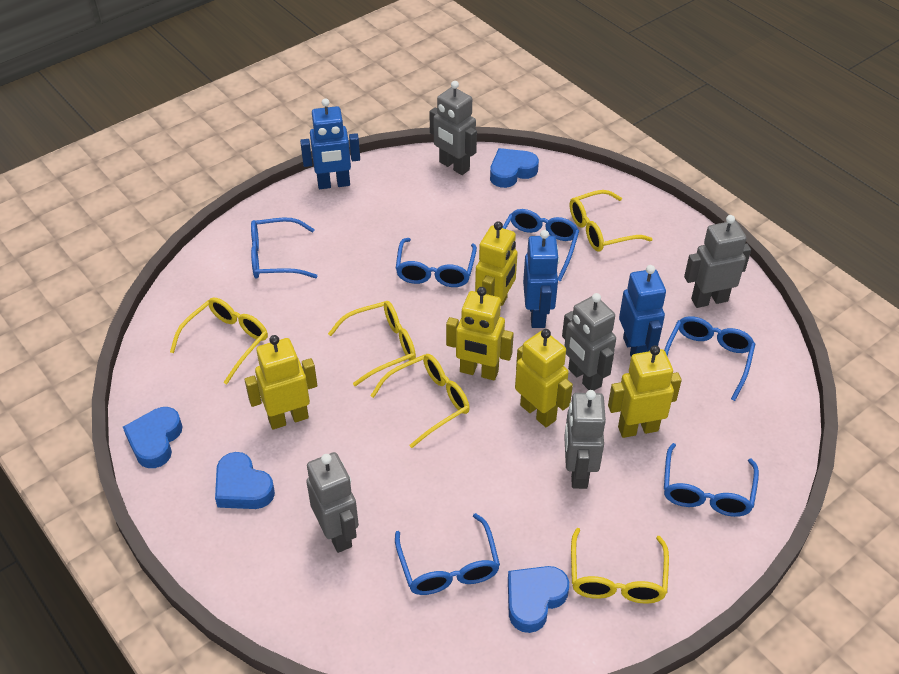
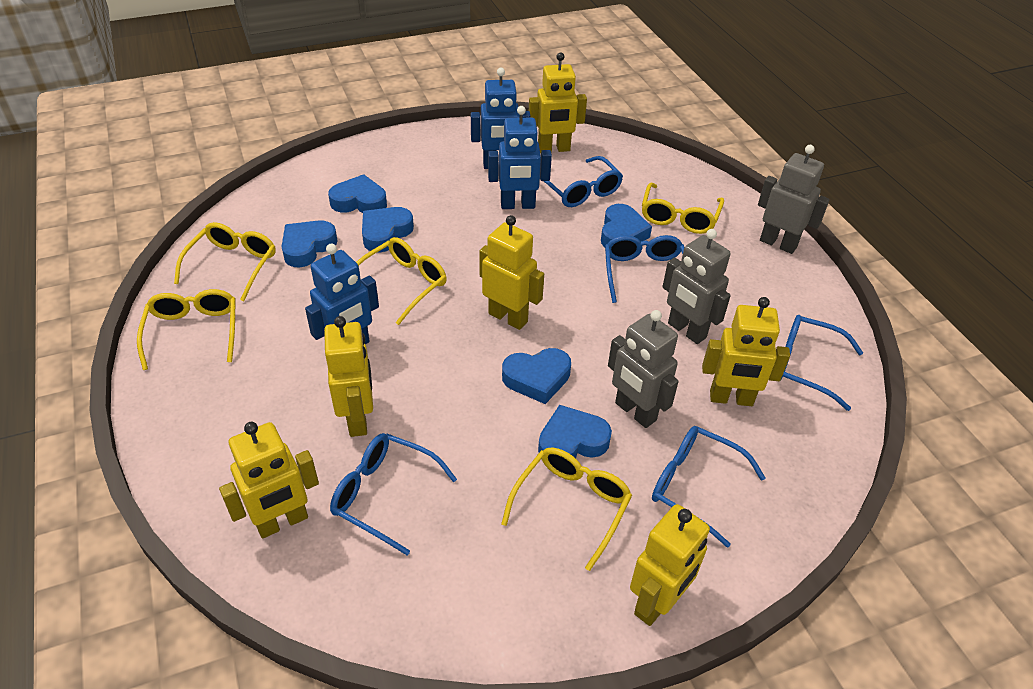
blue glasses: 6 -> 5
blue heart: 4 -> 6
grey robot: 5 -> 3
yellow robot: 5 -> 6

